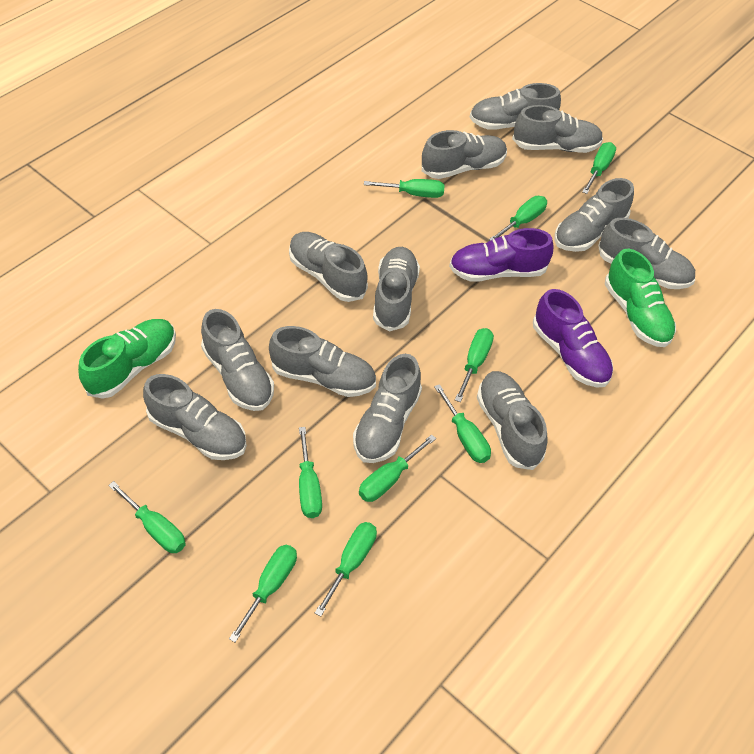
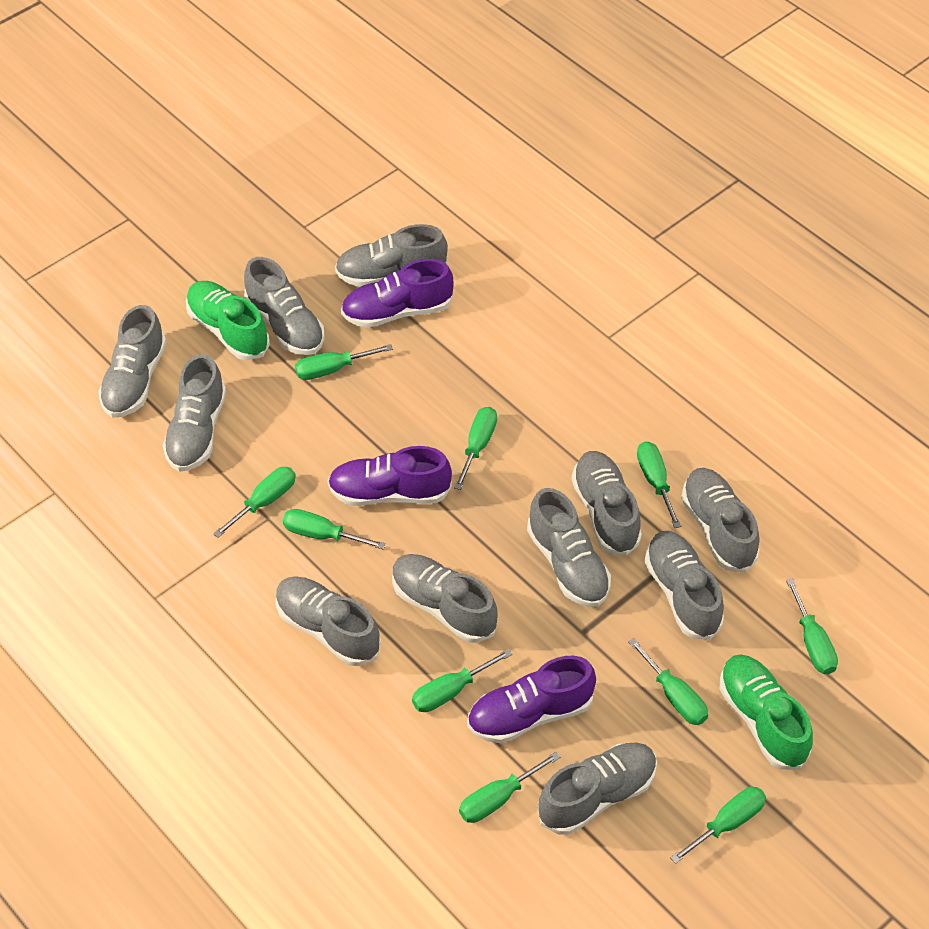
grey shoe: 12 -> 11
purple shoe: 2 -> 3

